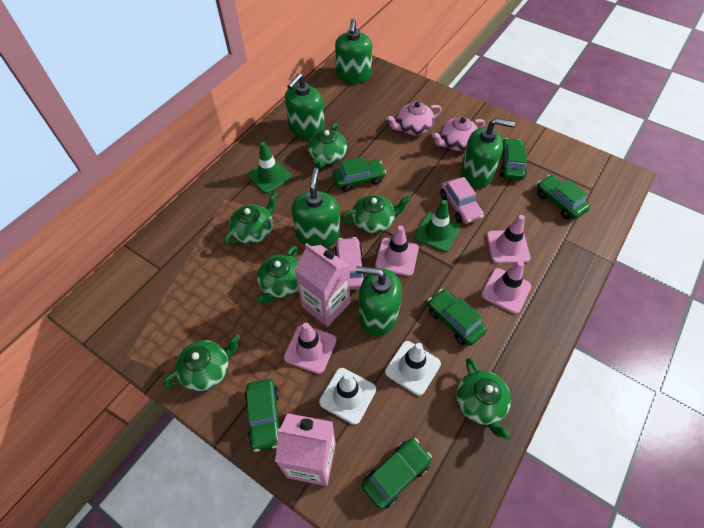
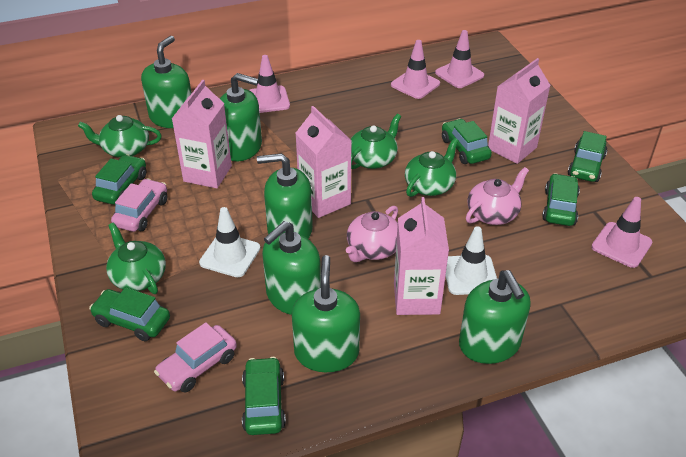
green soap dispenser: 5 -> 6
green teapot: 6 -> 4
green traffic cone: 2 -> 0
pink carton: 2 -> 4

